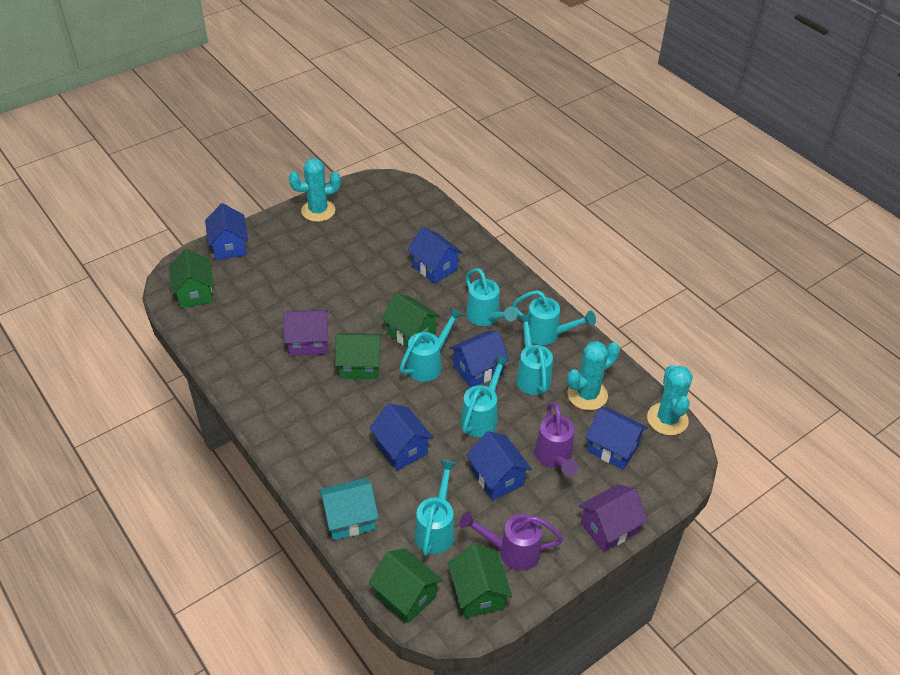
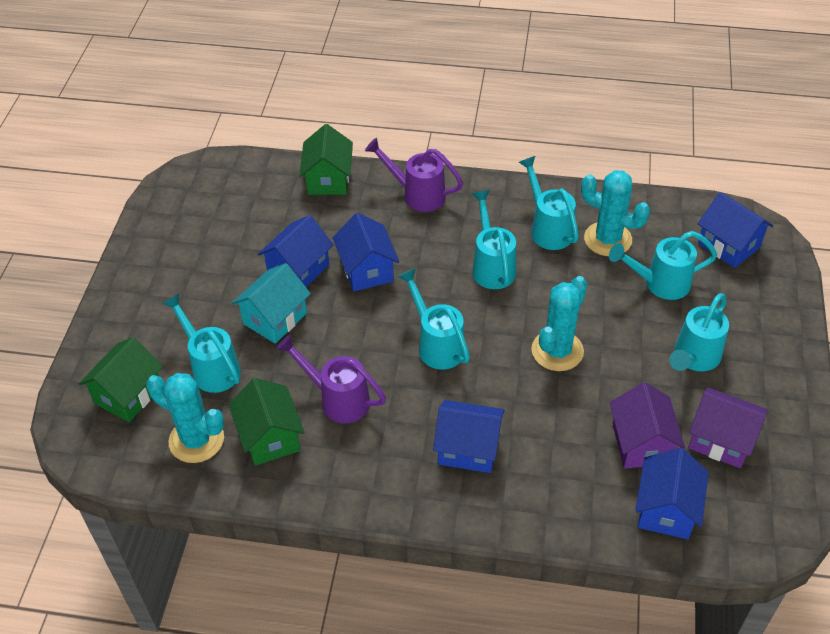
blue house: 6 -> 5
green house: 5 -> 3

